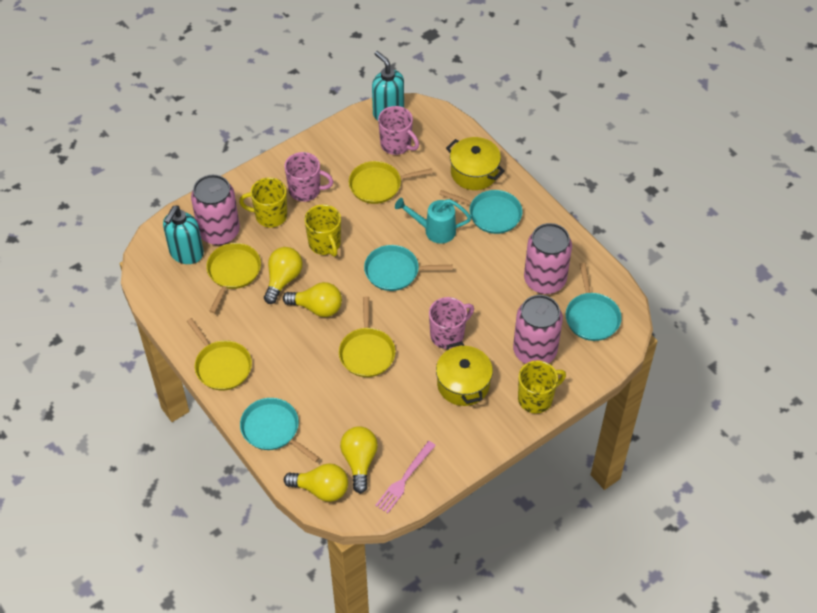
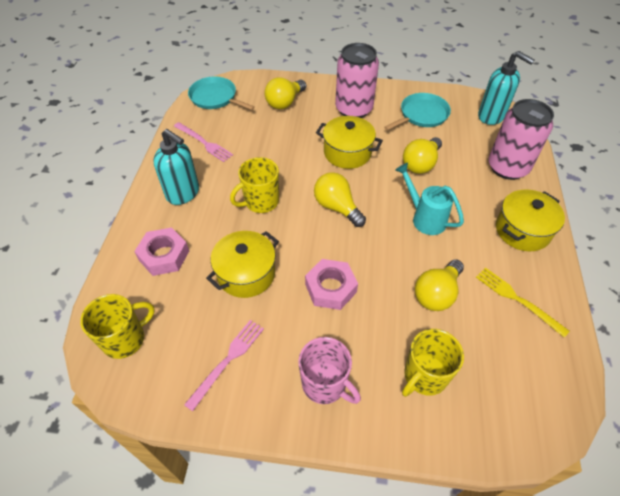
pink can: 3 -> 2
pink fork: 1 -> 2
pink mug: 3 -> 1
pink nut: 0 -> 2
turquoise pan: 4 -> 2
yellow fork: 0 -> 1
yellow pan: 4 -> 0
yellow pot: 2 -> 3

